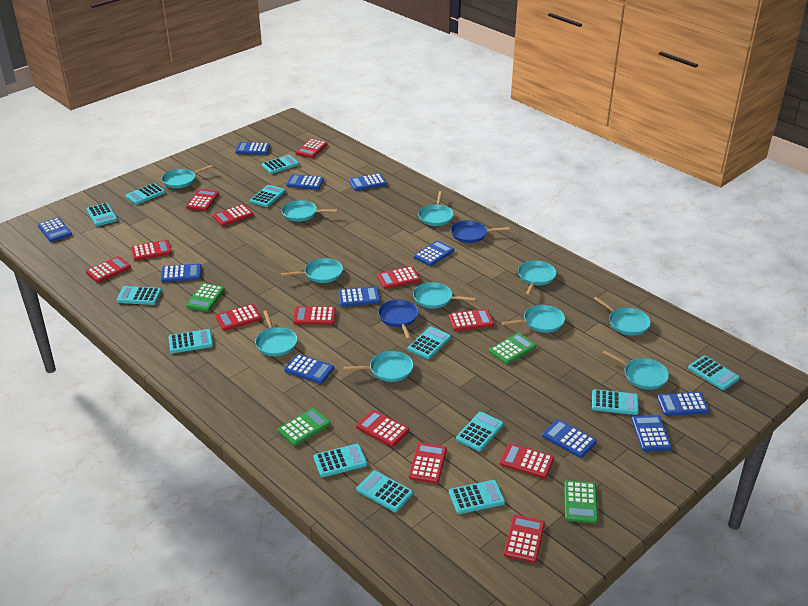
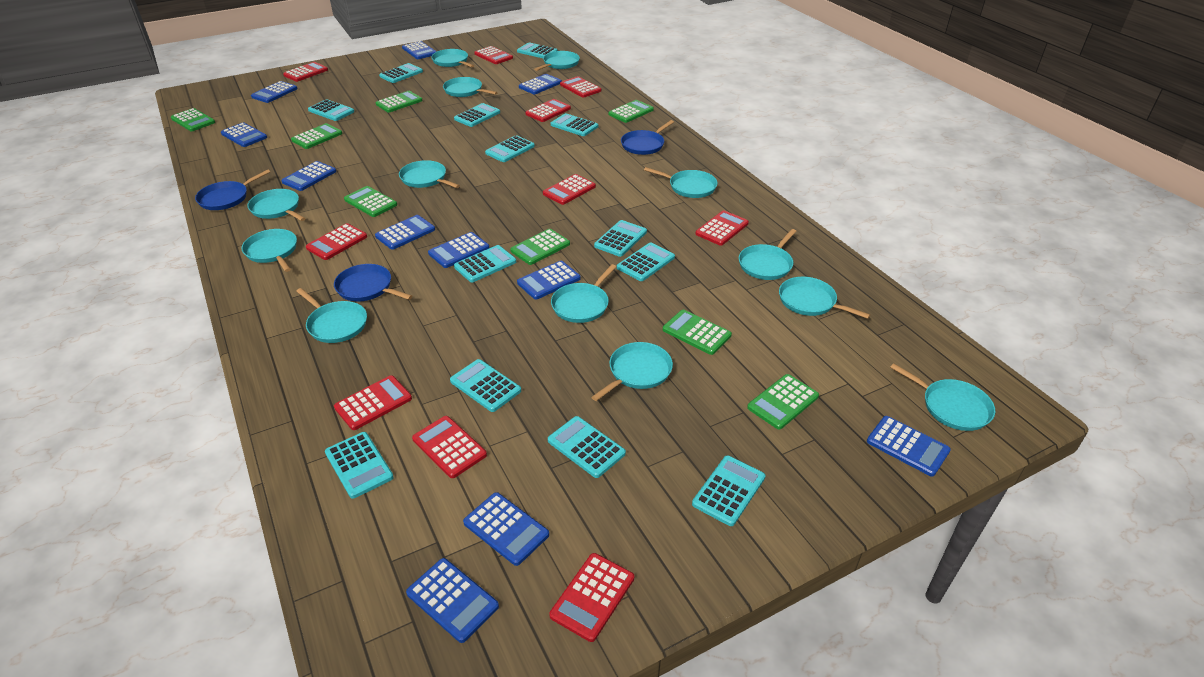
blue pan: 2 -> 3
green calculator: 4 -> 8
red calculator: 13 -> 10
turquoise pan: 11 -> 13

